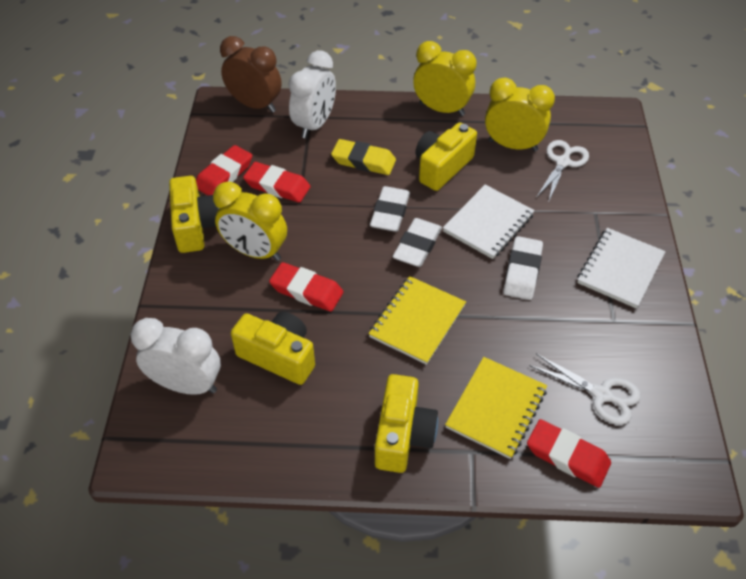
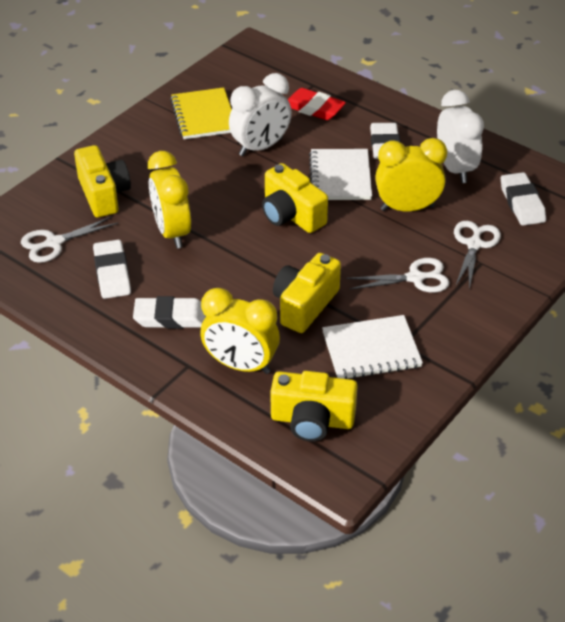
brown clock: 1 -> 0
red eraser: 4 -> 1
white eraser: 3 -> 4
white scissors: 2 -> 3
yellow eraser: 1 -> 0
yellow notebook: 2 -> 1

